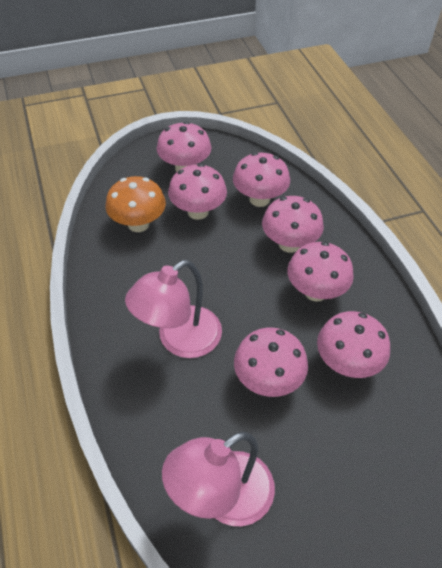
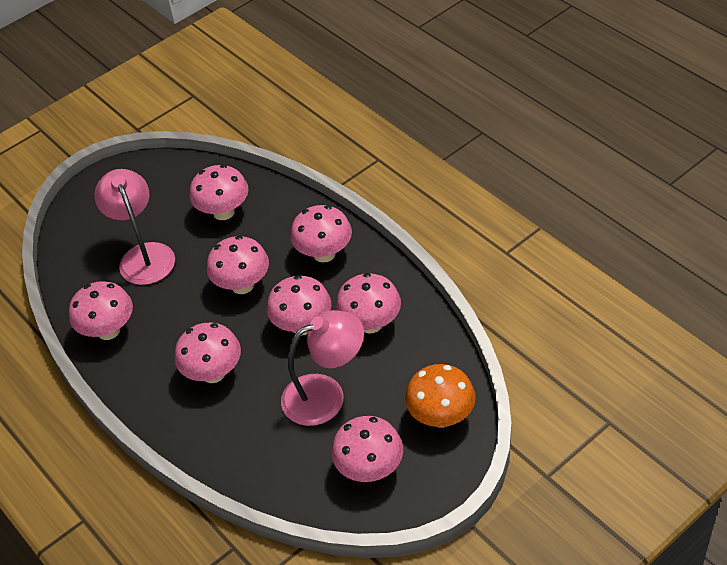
pink mushroom: 7 -> 8

